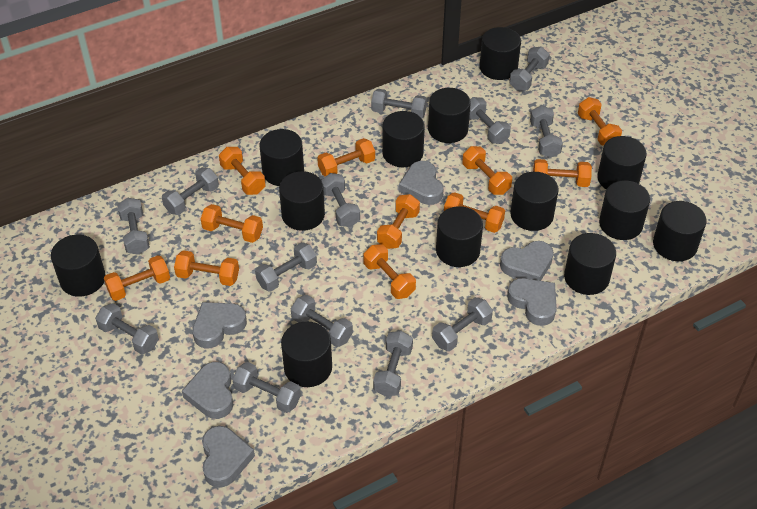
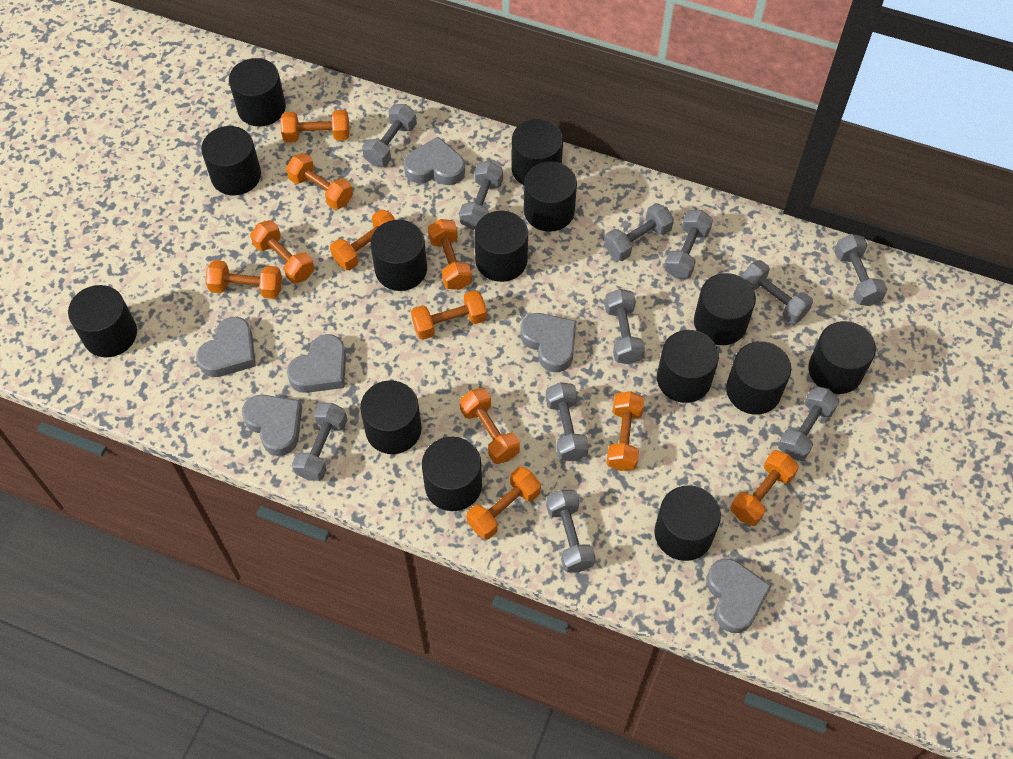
black cylinder: 13 -> 14
grey dumbbell: 13 -> 11

